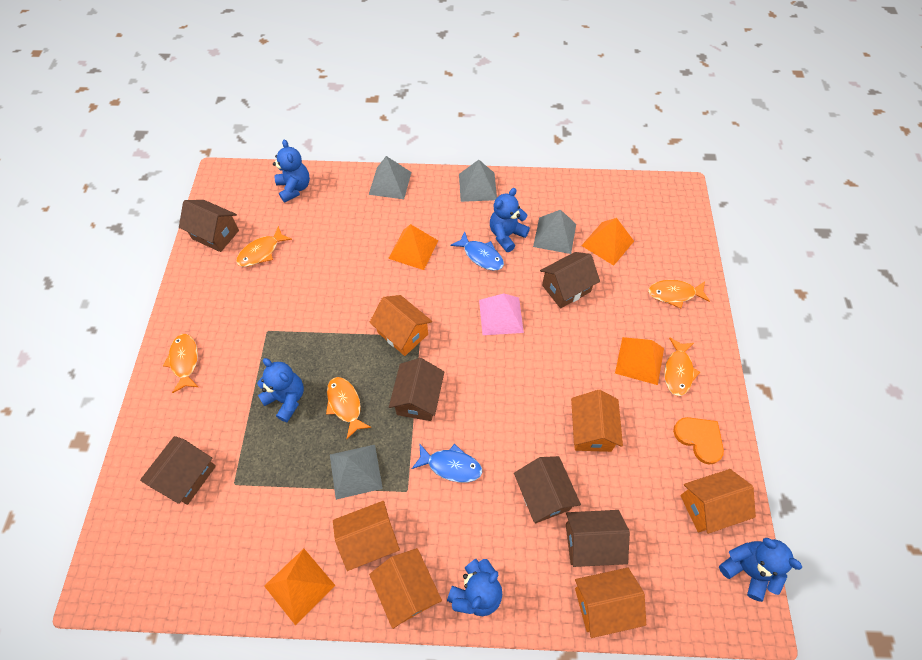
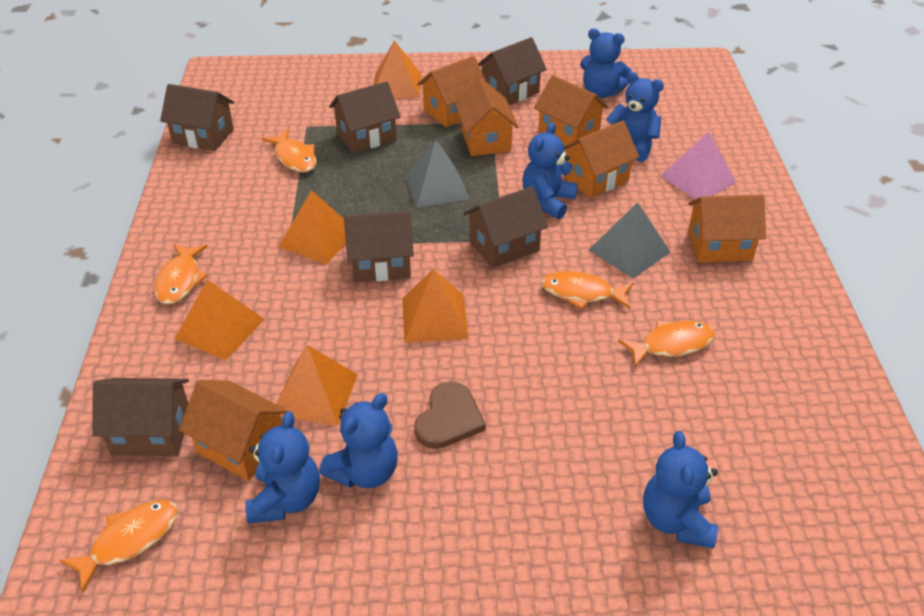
blue fish: 2 -> 0
blue teddy bear: 5 -> 6
brown heart: 0 -> 1
grey pyramid: 4 -> 2
orange heart: 1 -> 0
orange pyramid: 4 -> 5

